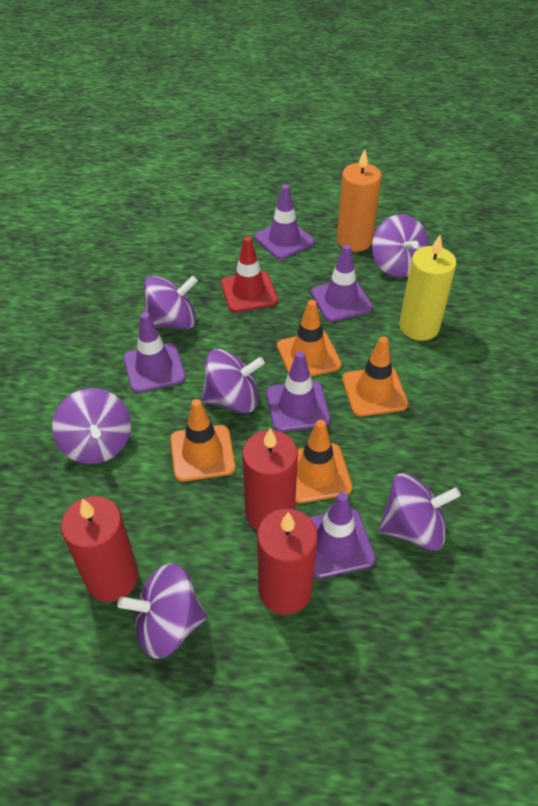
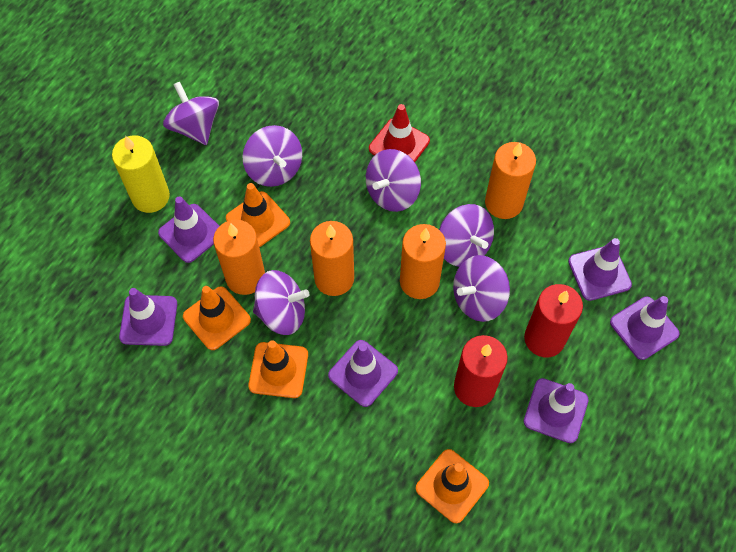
orange candle: 1 -> 4
purple traffic cone: 5 -> 6
red candle: 3 -> 2

